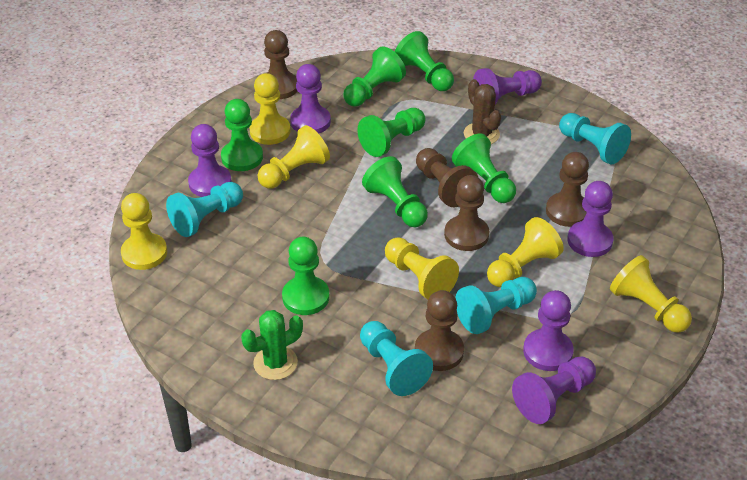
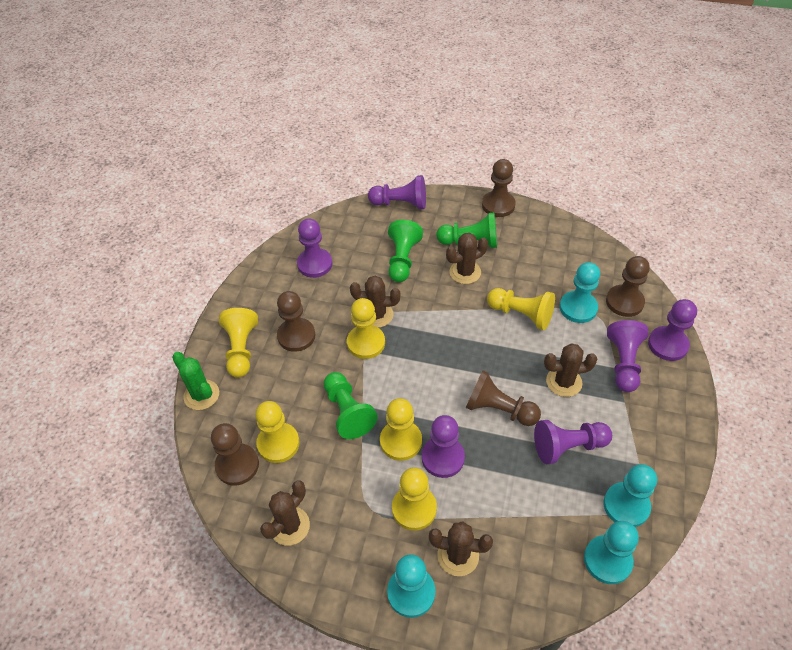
brown cactus: 1 -> 5
green pawn: 7 -> 3

